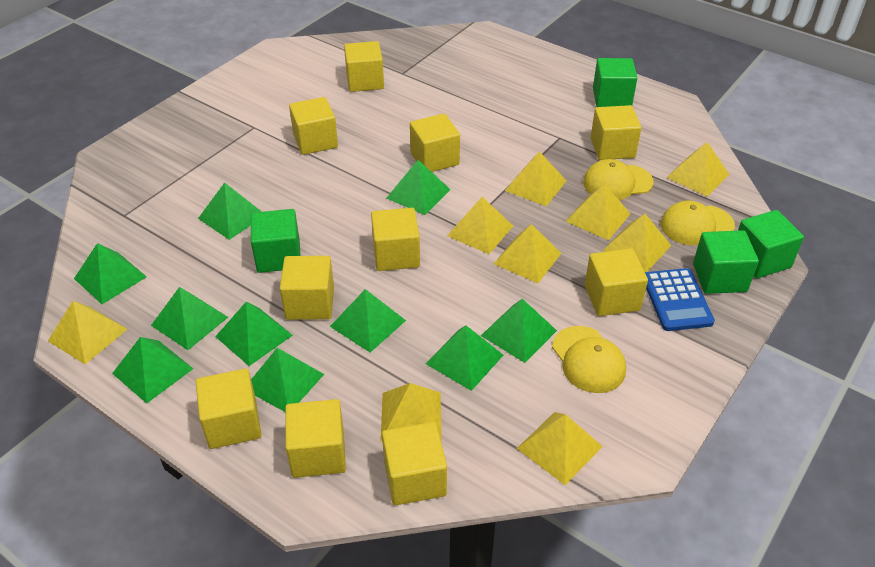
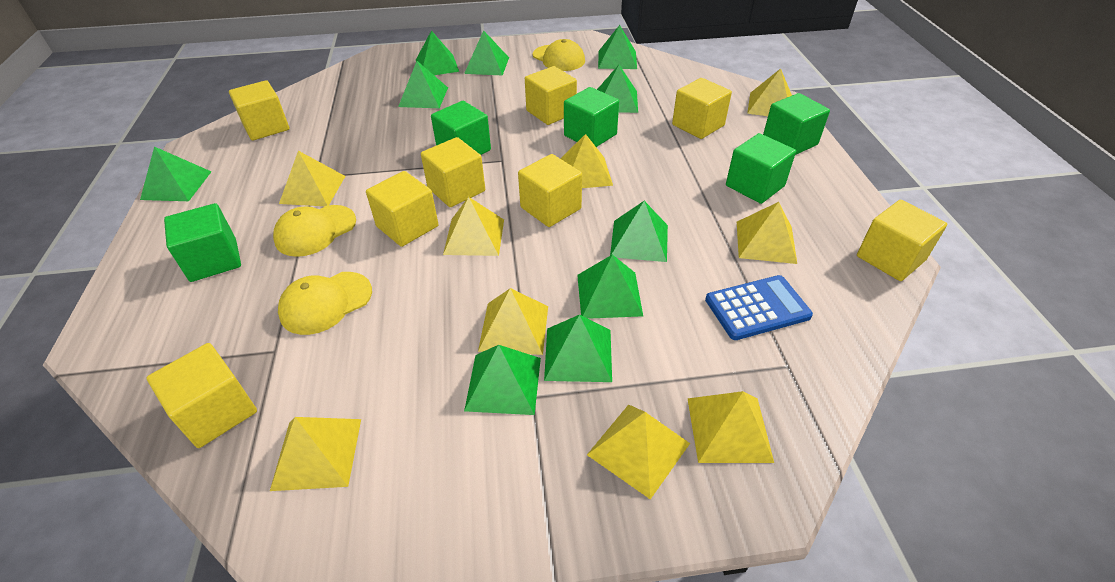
green cube: 4 -> 5
yellow cube: 10 -> 8

